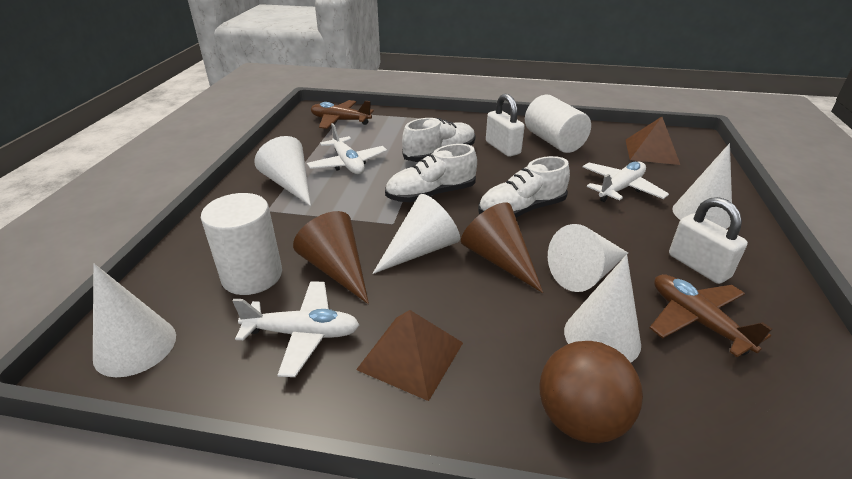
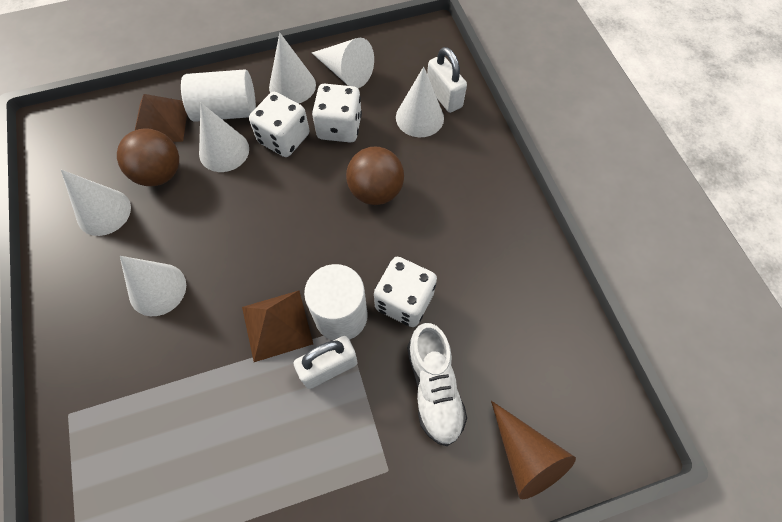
brown ball: 1 -> 2
brown cone: 2 -> 1
brown plane: 2 -> 0
white dice: 0 -> 3
white plane: 3 -> 0
white shoe: 3 -> 1

